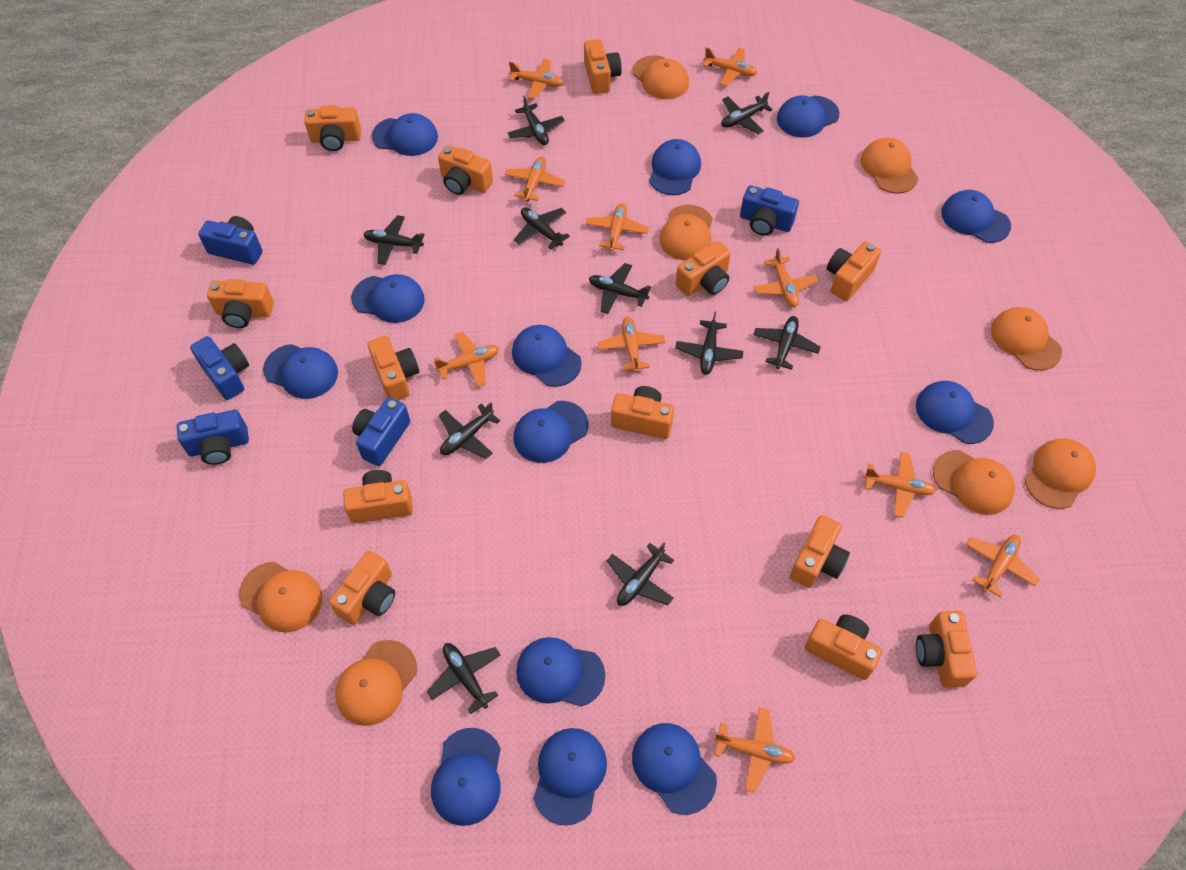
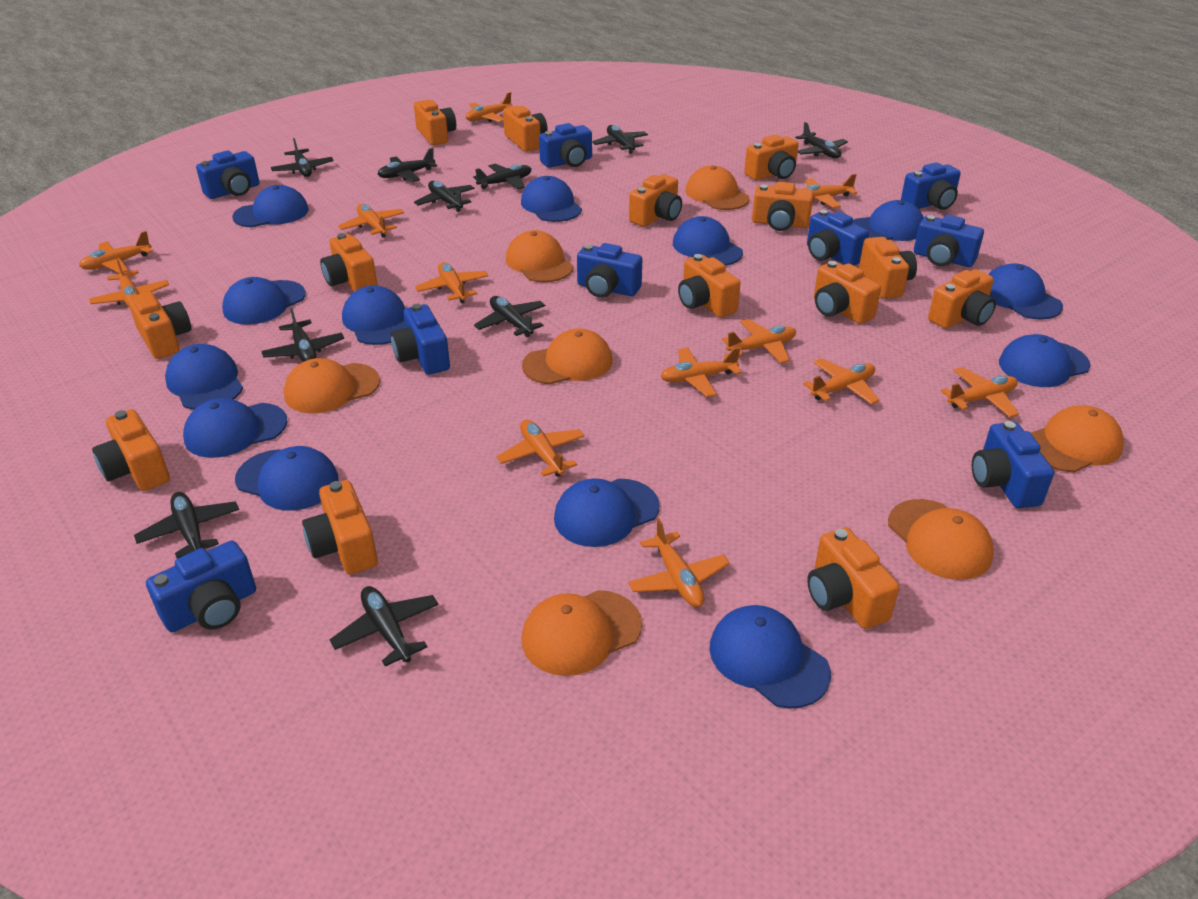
blue camera: 5 -> 9
orange camera: 13 -> 14
orange cap: 8 -> 7
orange plane: 10 -> 12

